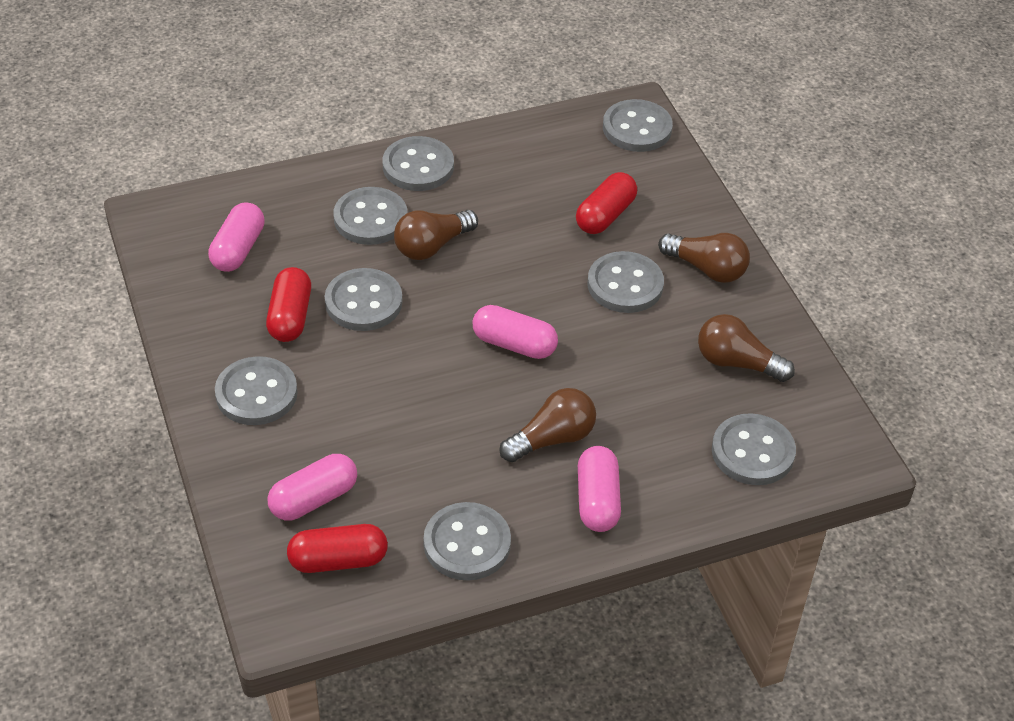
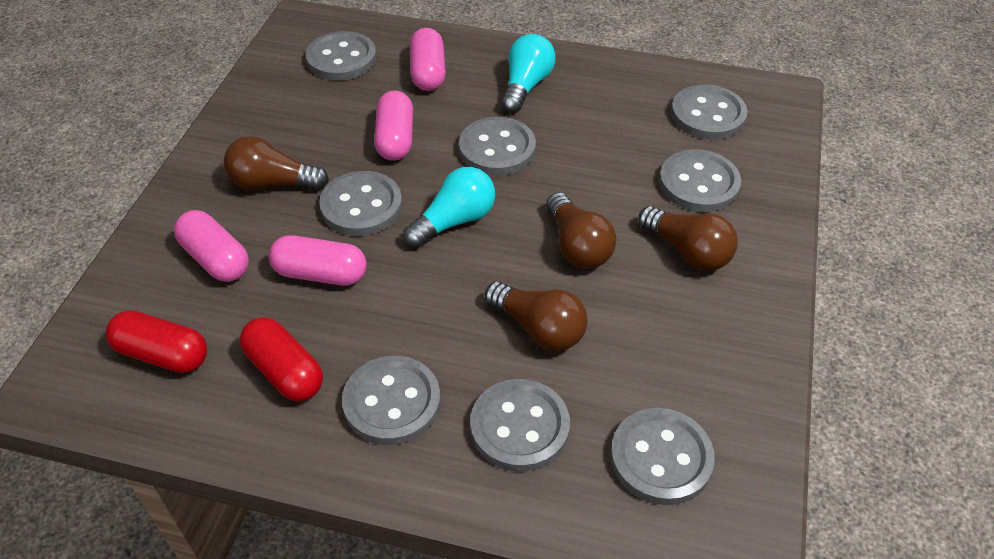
red capsule: 3 -> 2
turquoise light bulb: 0 -> 2

